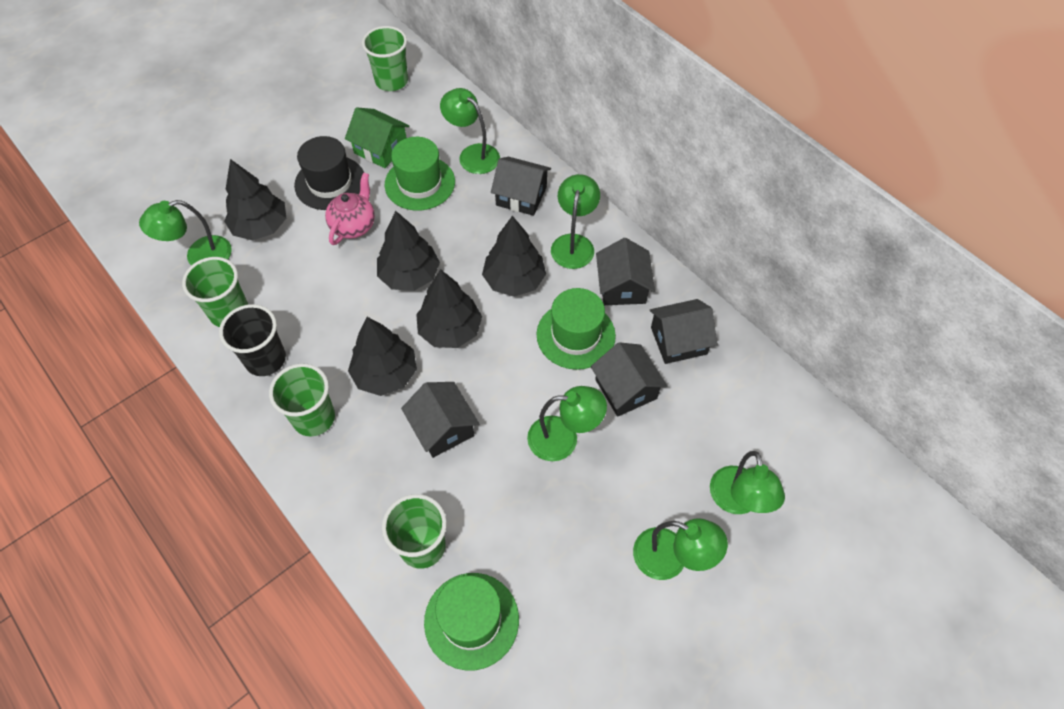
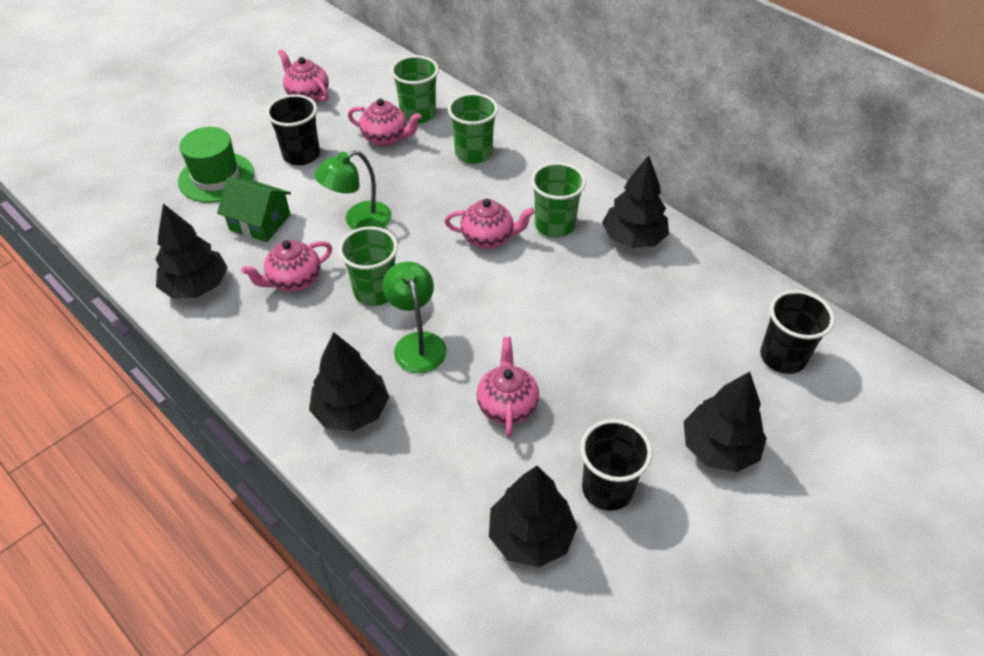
black cup: 1 -> 3
black hat: 1 -> 0
black house: 5 -> 0
green hat: 3 -> 1
green lamp: 6 -> 2
pink teapot: 1 -> 5

